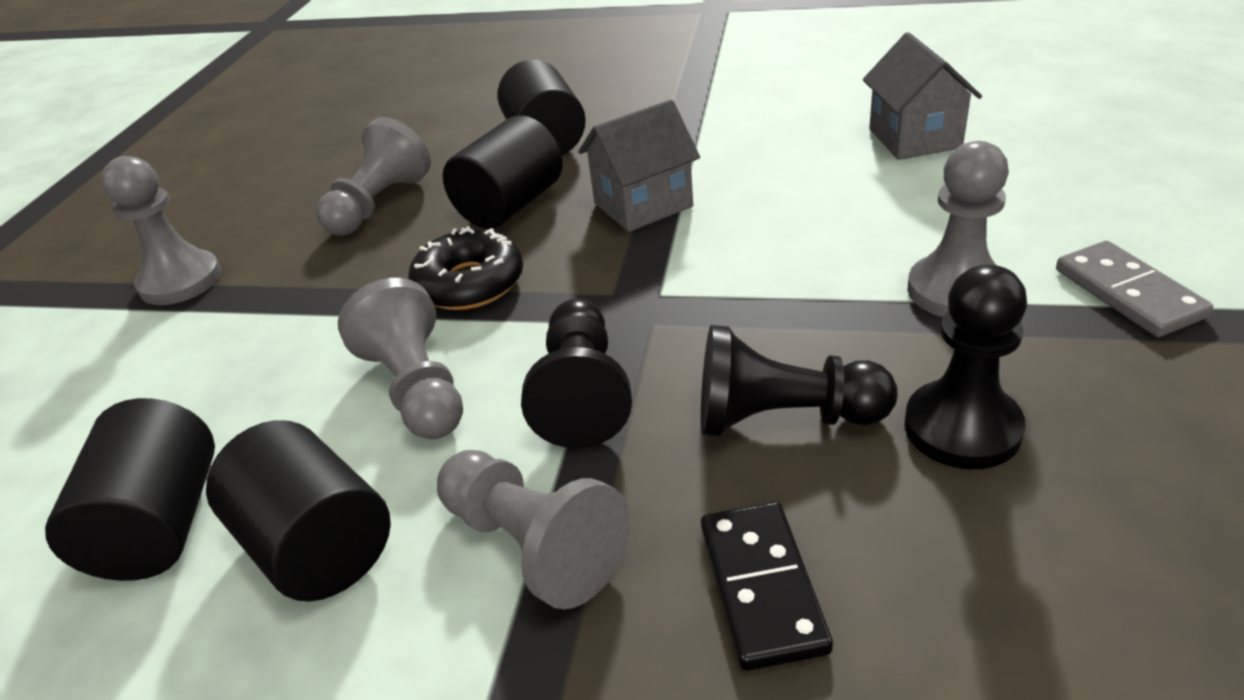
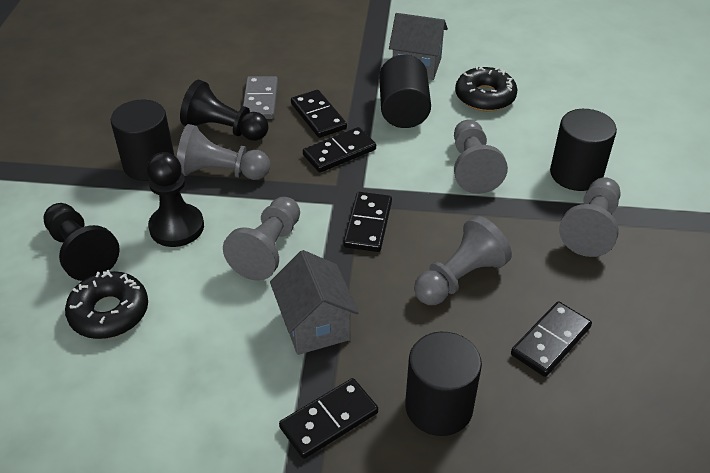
black domino: 1 -> 5
black donut: 1 -> 2

